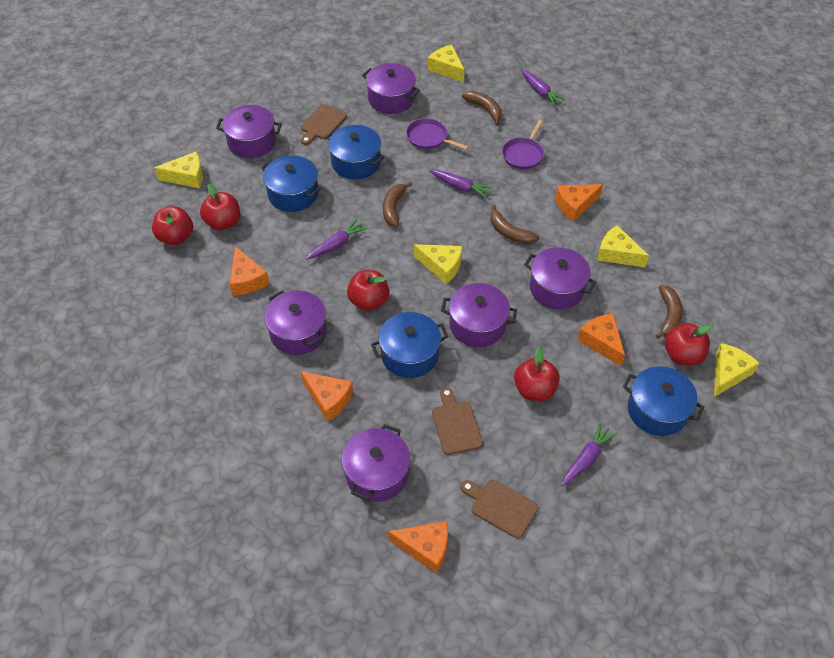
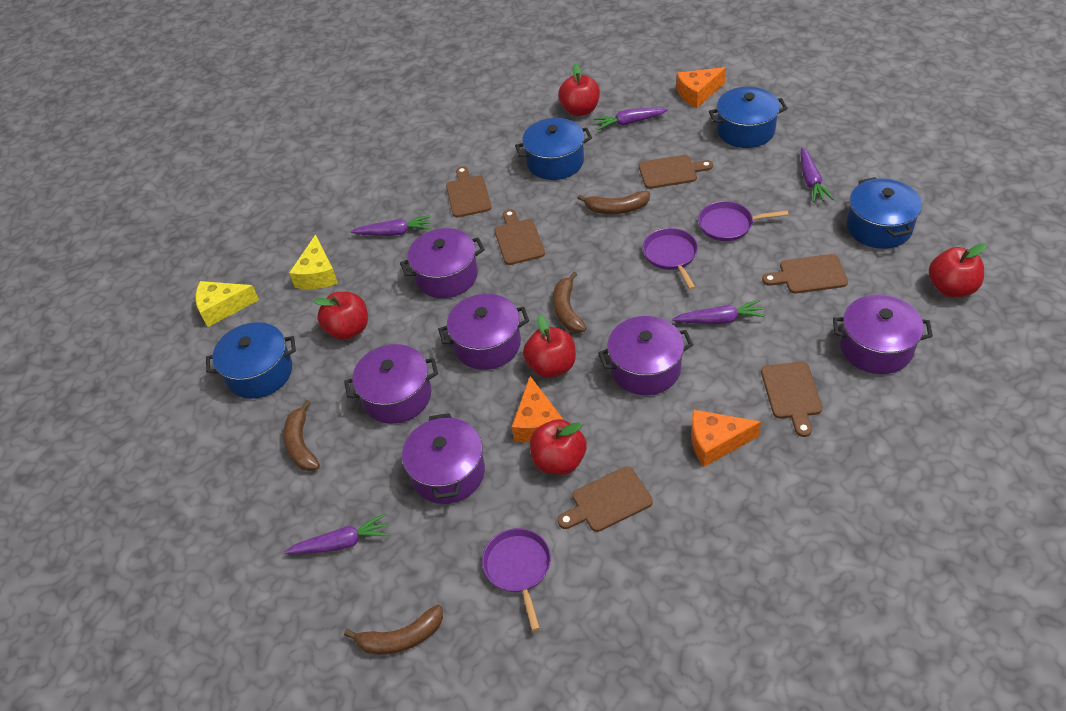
brown cutting board: 3 -> 6
orange cheese: 5 -> 3
purple carrot: 4 -> 5
purple pan: 2 -> 3
yellow cheese: 5 -> 2

